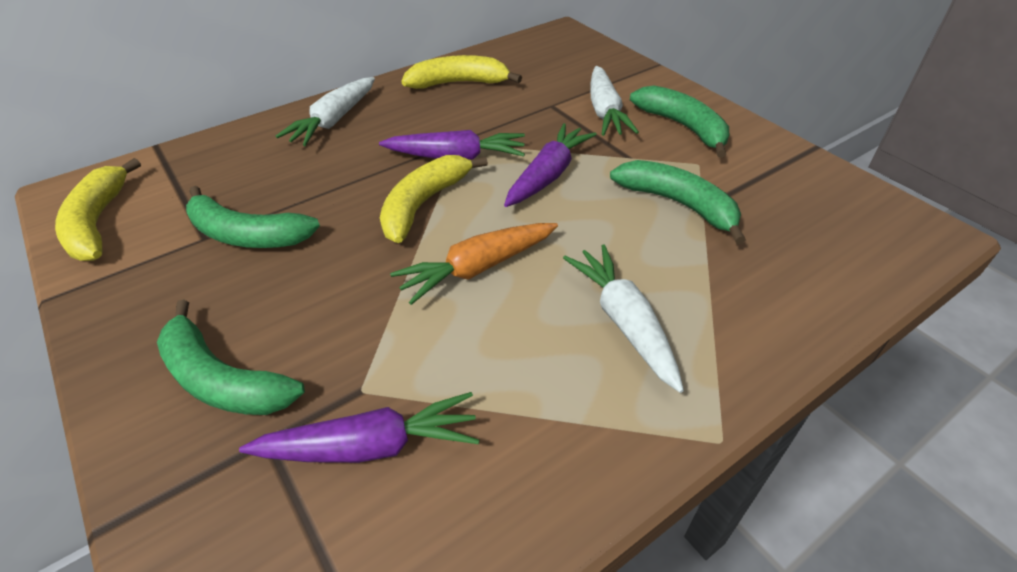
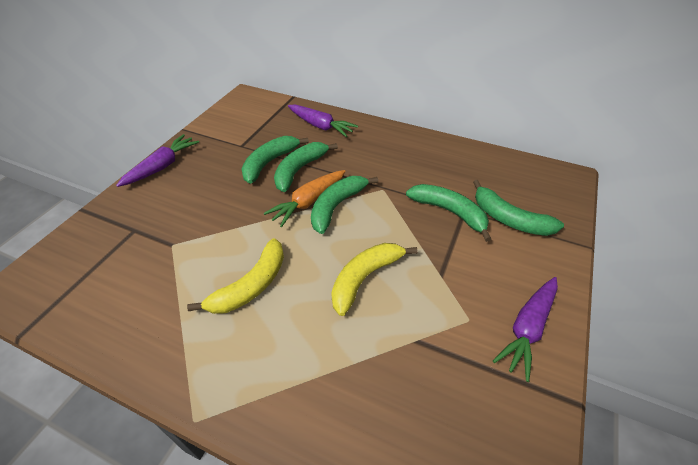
green banana: 4 -> 5
white carrot: 3 -> 0
yellow banana: 3 -> 2

